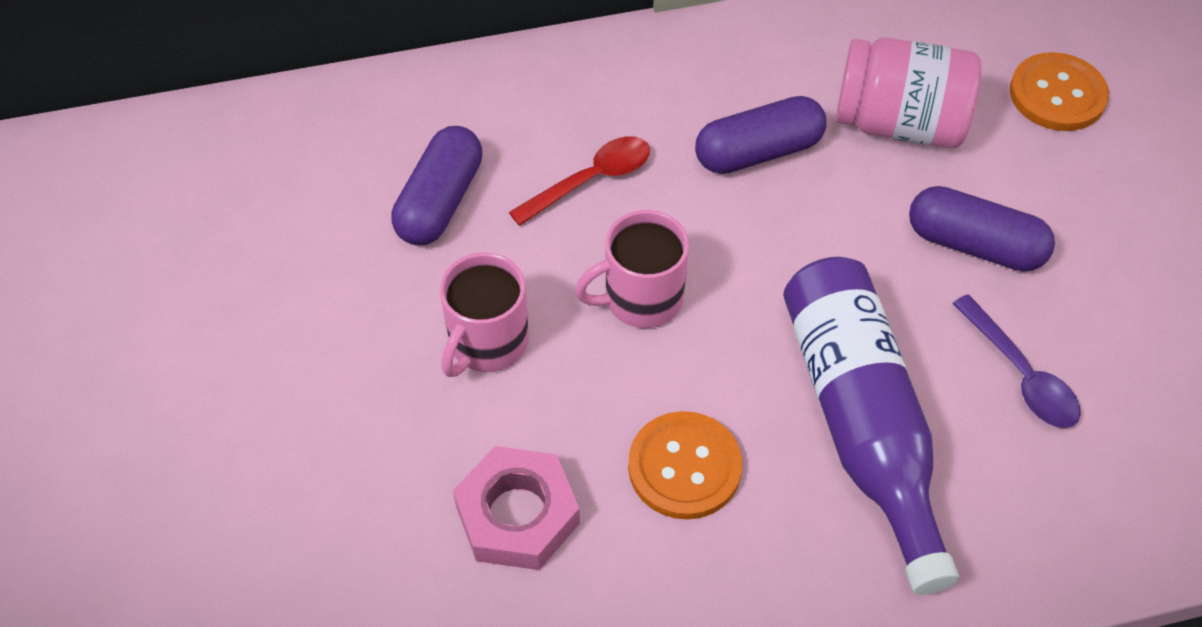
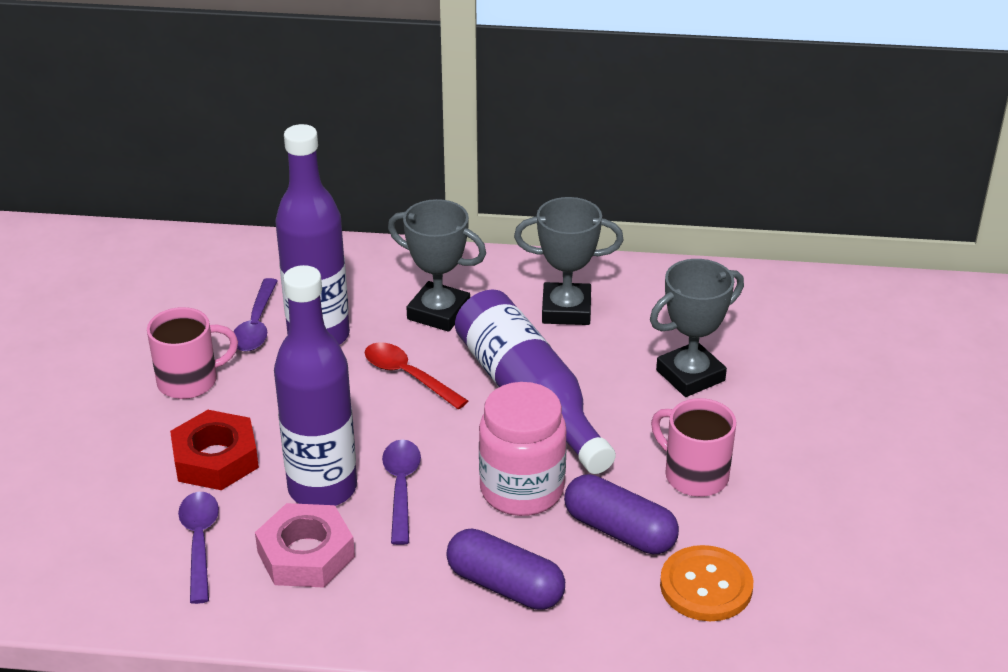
grey trophy: 0 -> 3
orange button: 2 -> 1
purple bottle: 1 -> 3
purple capsule: 3 -> 2
purple spoon: 1 -> 3
red nut: 0 -> 1

